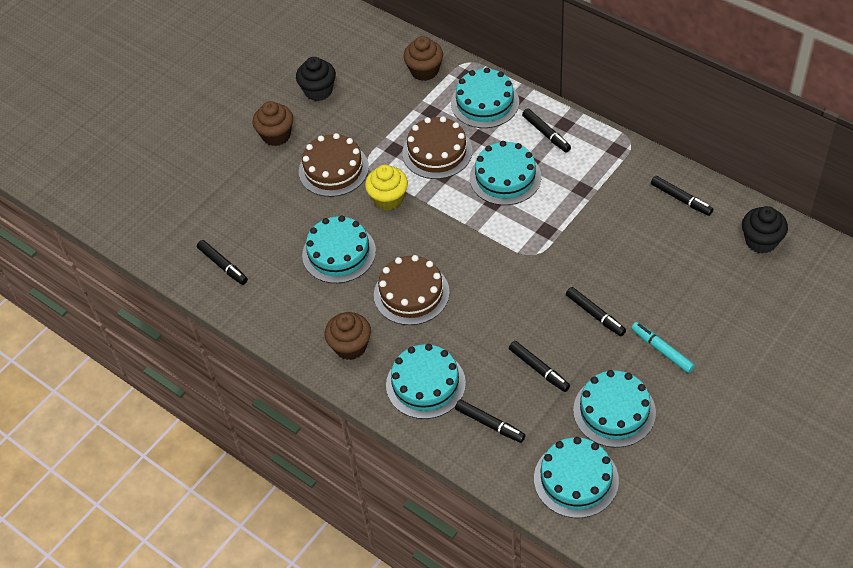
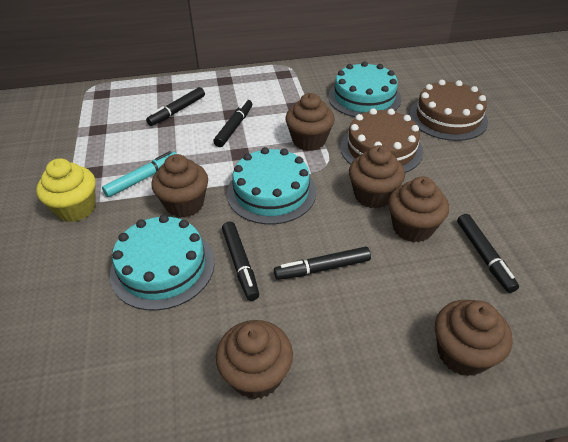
black cupcake: 2 -> 0
black marker: 6 -> 5
brown cake: 3 -> 2
brown cupcake: 3 -> 6
turquoise cake: 6 -> 3

